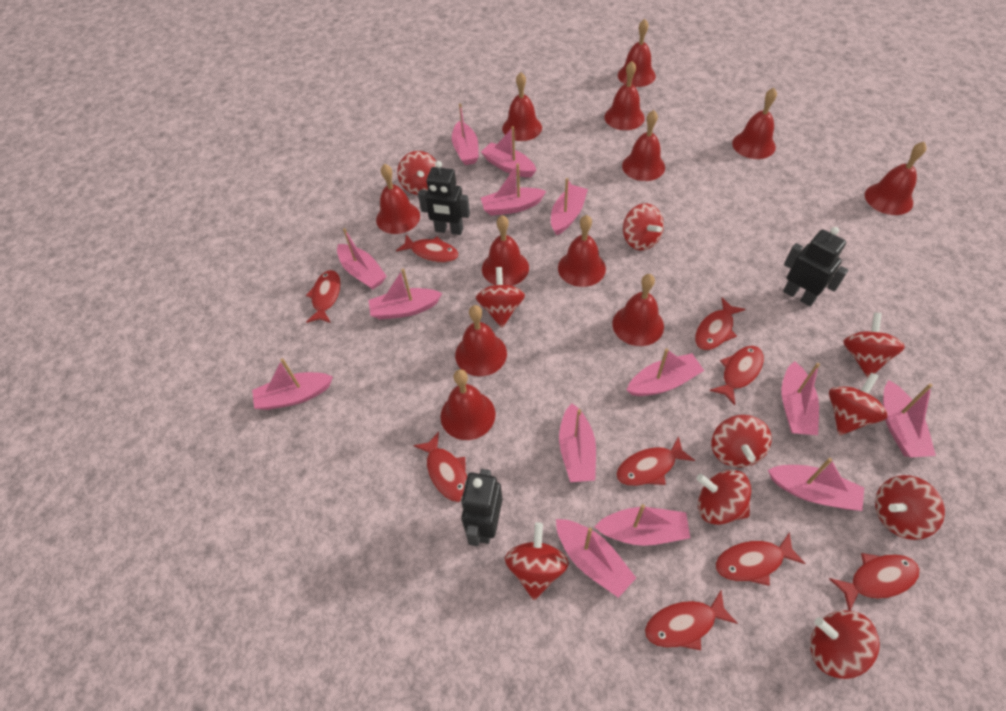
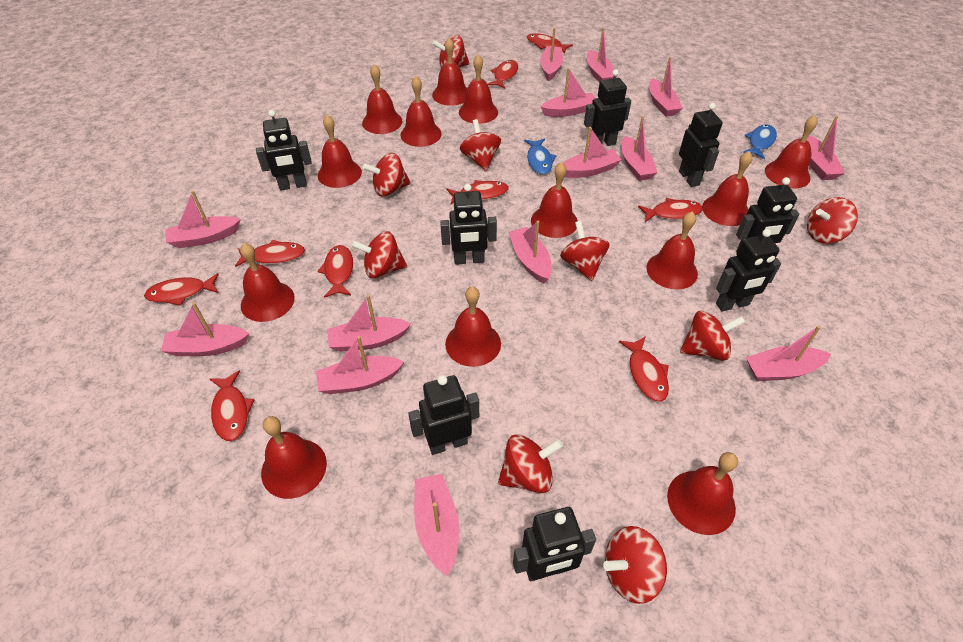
black robot: 3 -> 8
blue fish: 0 -> 2
red bell: 12 -> 13
red spinning top: 10 -> 9

